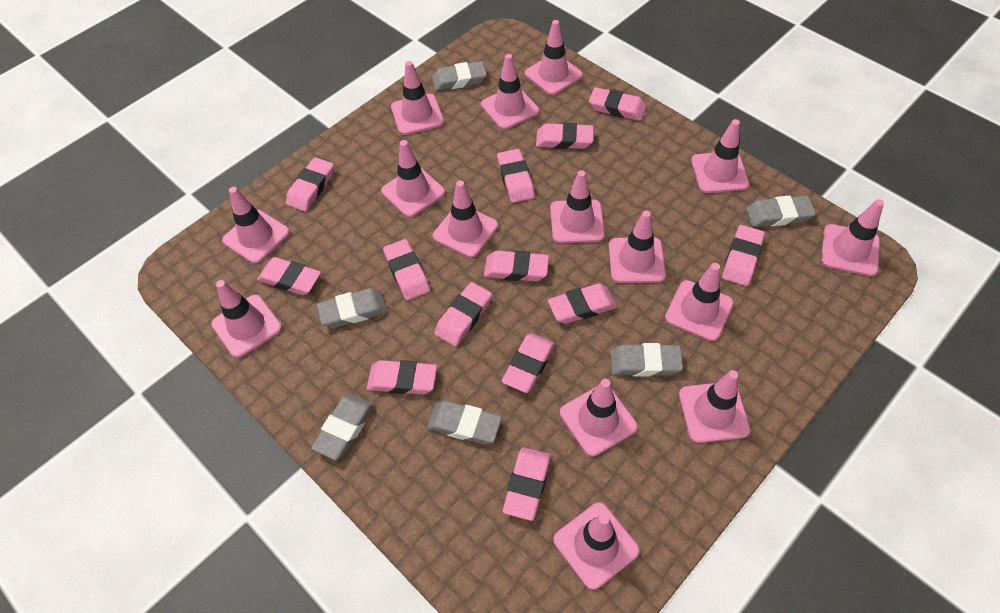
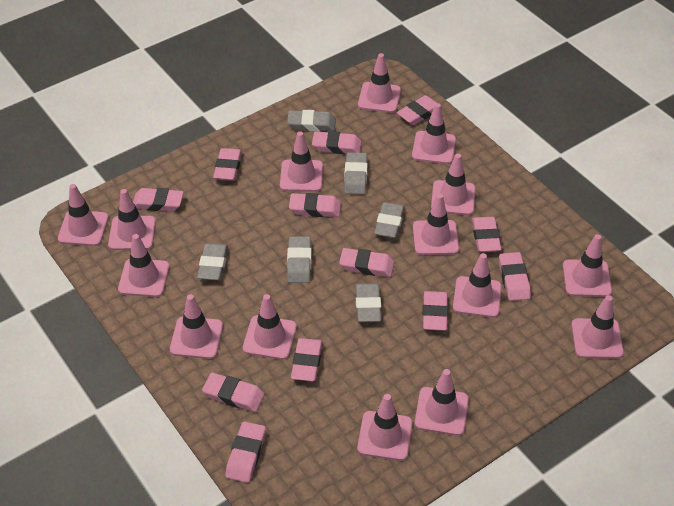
pink eraser: 13 -> 12

